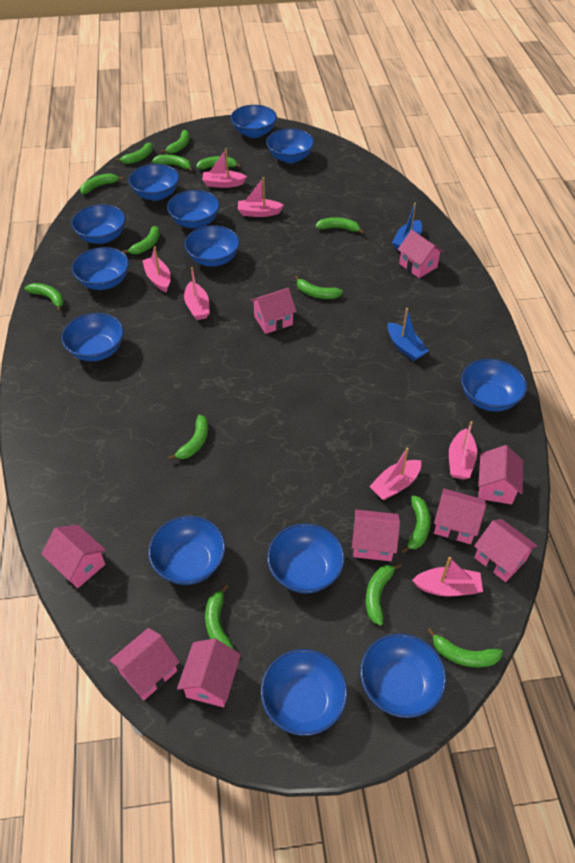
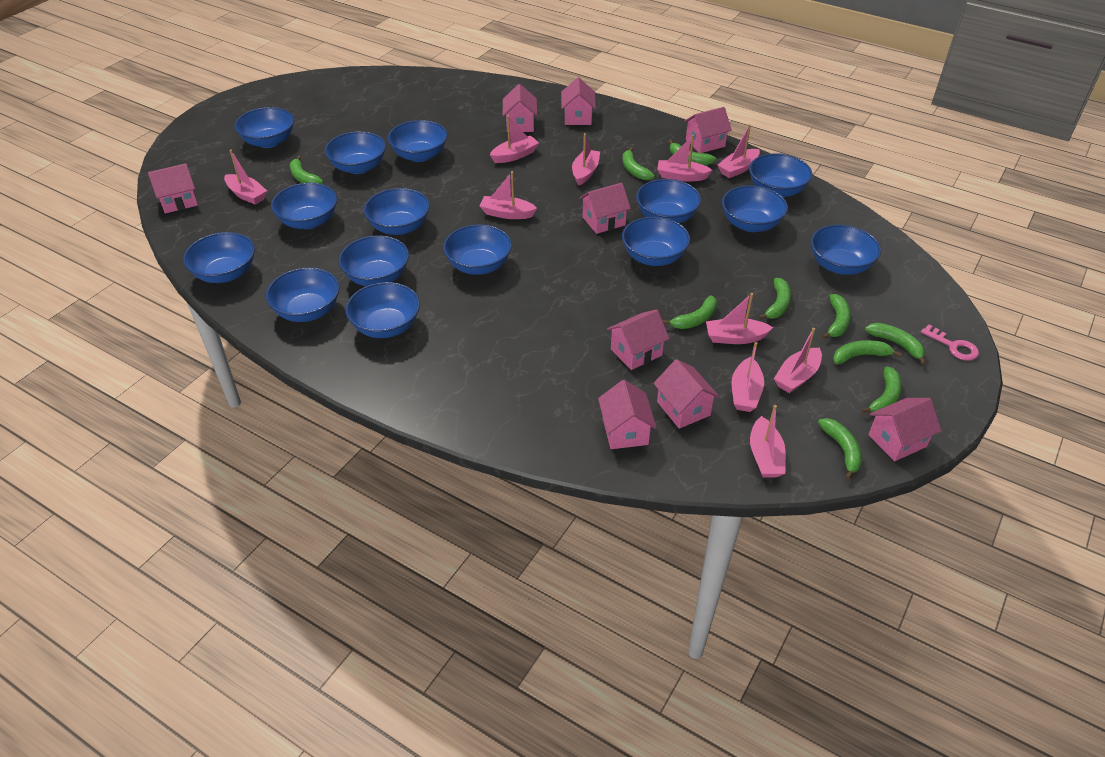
blue boat: 2 -> 0
blue bowl: 13 -> 15
green banana: 14 -> 10
pink boat: 7 -> 10
pink key: 0 -> 1

